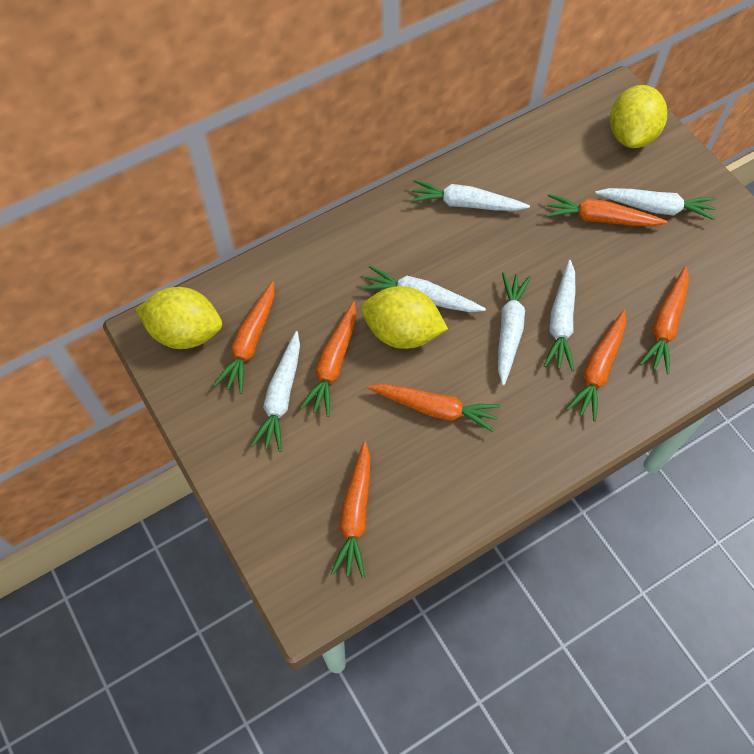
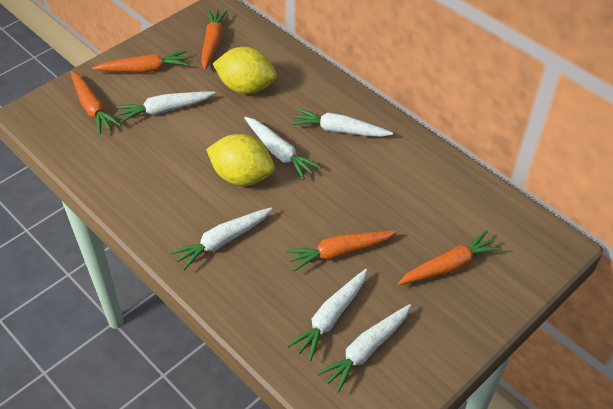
orange carrot: 7 -> 5
yellow lemon: 3 -> 2

